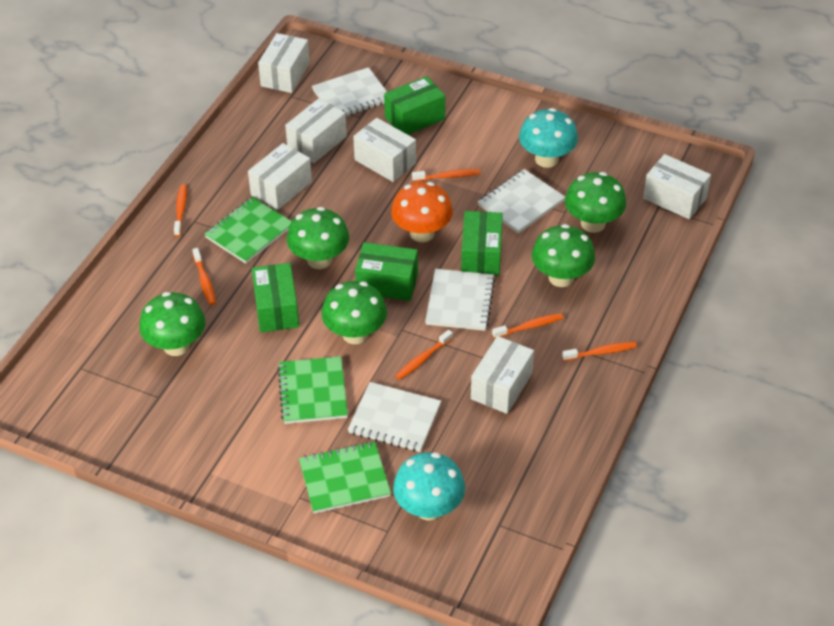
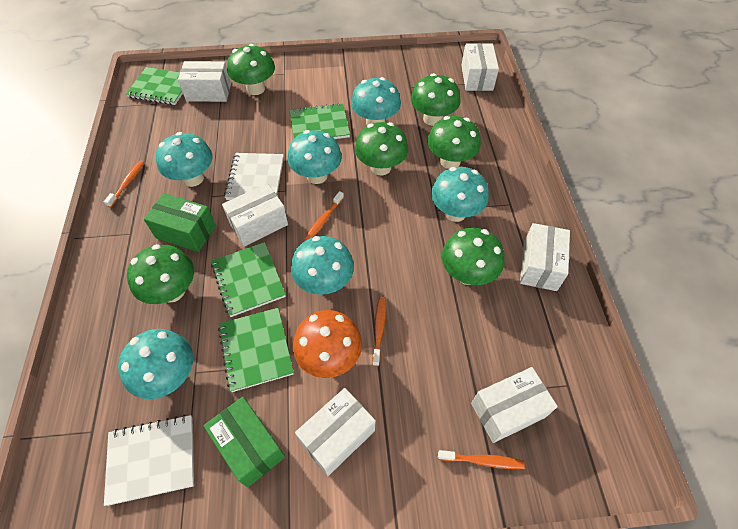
green box: 4 -> 2
green mushroom: 5 -> 6
green notebook: 3 -> 4
orange toothbrush: 6 -> 4
turquoise mushroom: 2 -> 6
white notebook: 4 -> 2

